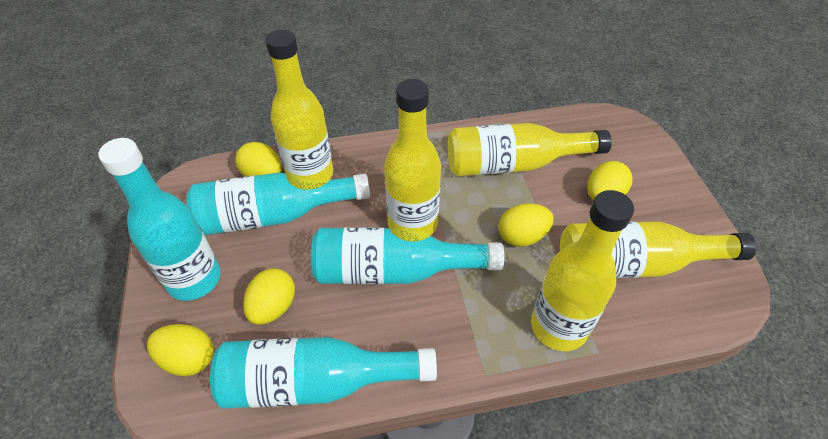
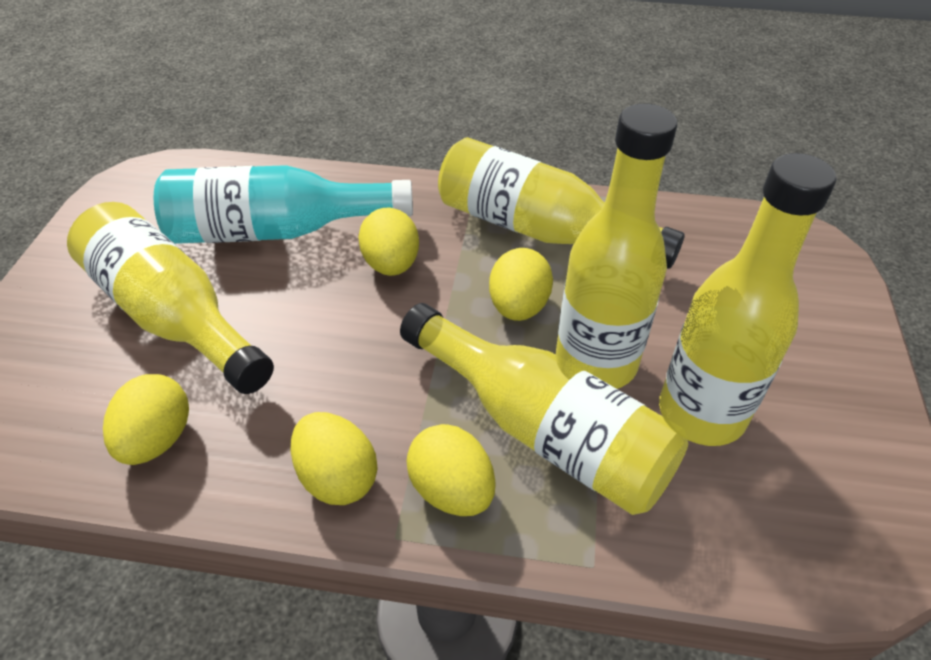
turquoise bottle: 4 -> 1

